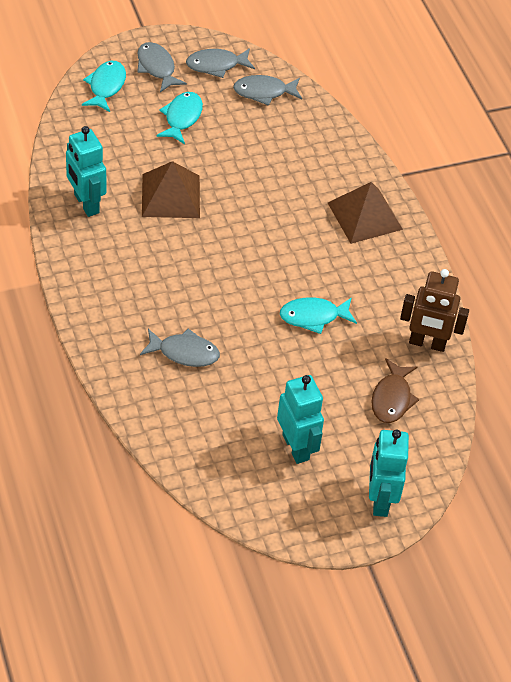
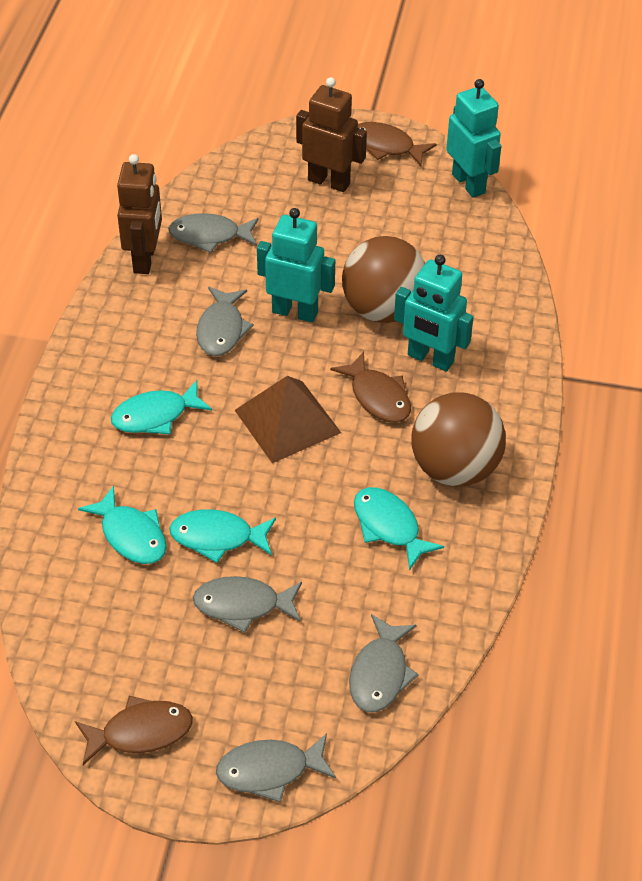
brown ball: 0 -> 2
brown fish: 1 -> 3
brown pyramid: 2 -> 1
brown robot: 1 -> 2
grey fish: 4 -> 5
turquoise fish: 3 -> 4

